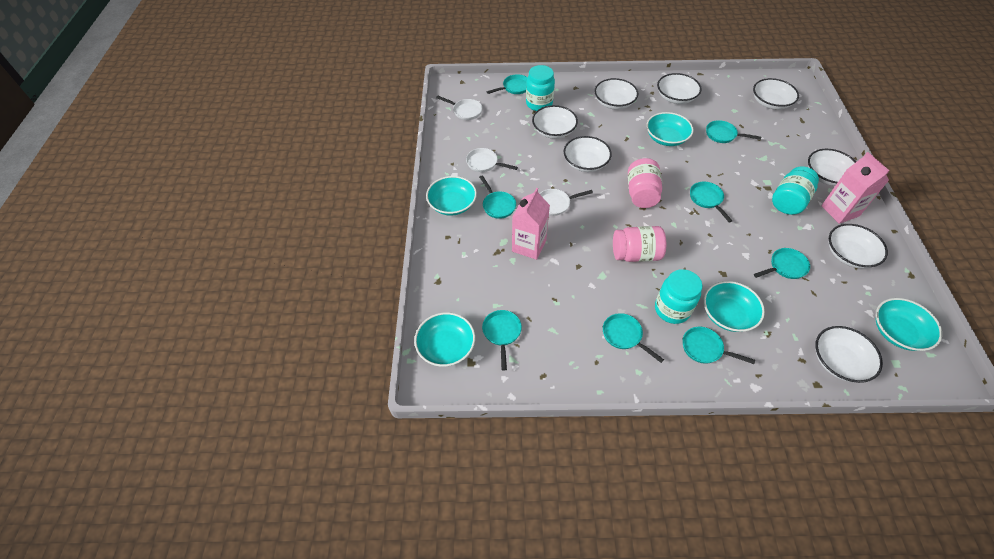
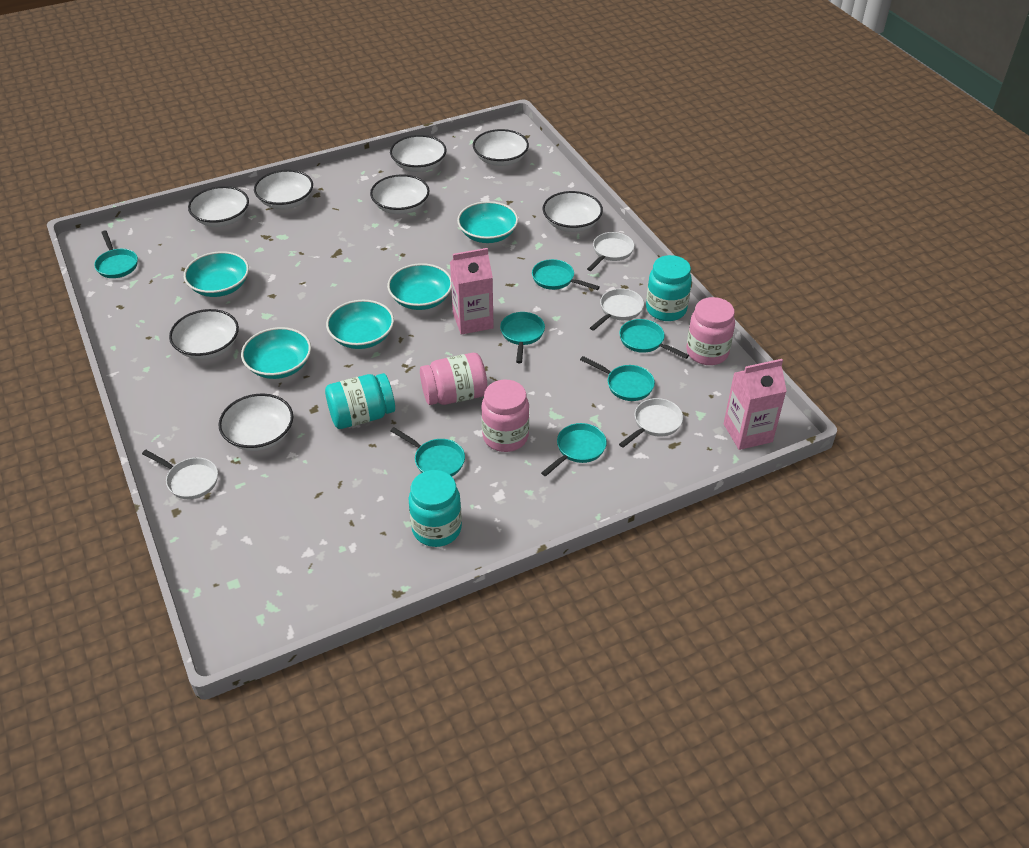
pink jar: 2 -> 3
turquoise pan: 8 -> 7
white pan: 3 -> 4

